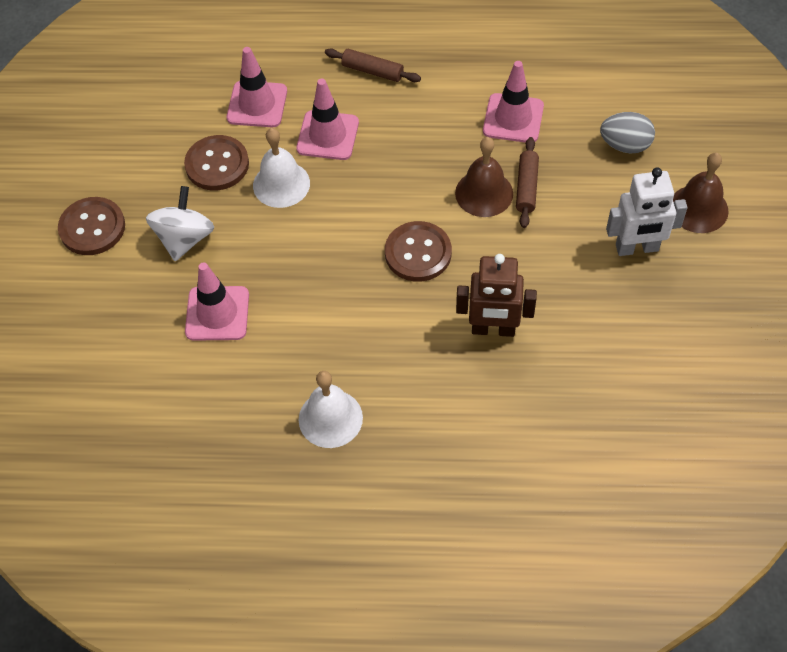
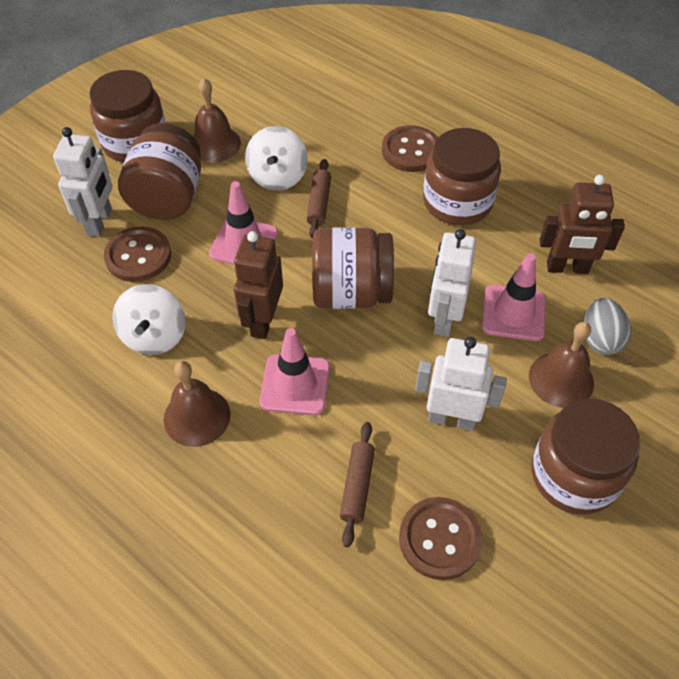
brown bell: 2 -> 3
brown jar: 0 -> 5
brown robot: 1 -> 2
pink traffic cone: 4 -> 3
white bell: 2 -> 0
white robot: 1 -> 3
white spinning top: 1 -> 2

